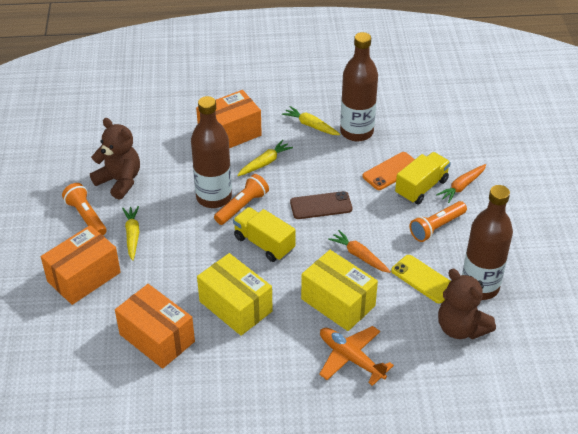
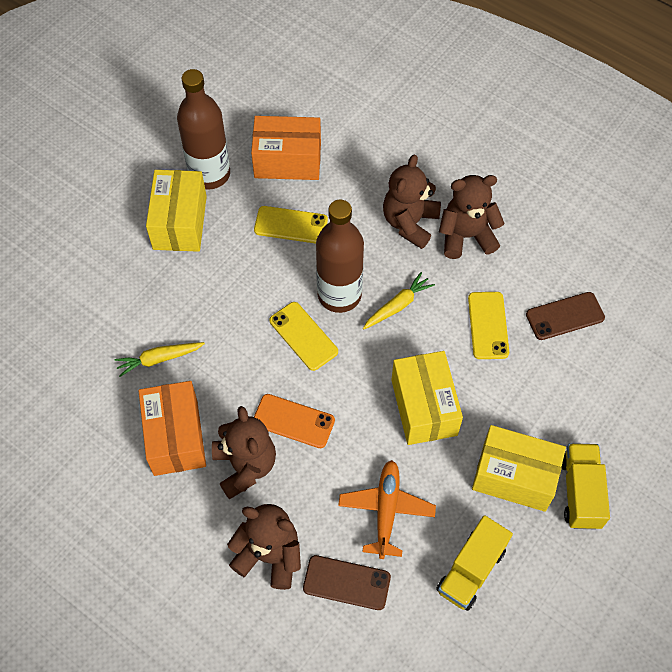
brown bottle: 3 -> 2
brown phone: 1 -> 2
brown teddy bear: 2 -> 4
orange box: 3 -> 2
orange carrot: 2 -> 0
orange flashlight: 3 -> 0
yellow box: 2 -> 3
yellow carrot: 3 -> 2
yellow phone: 1 -> 3

